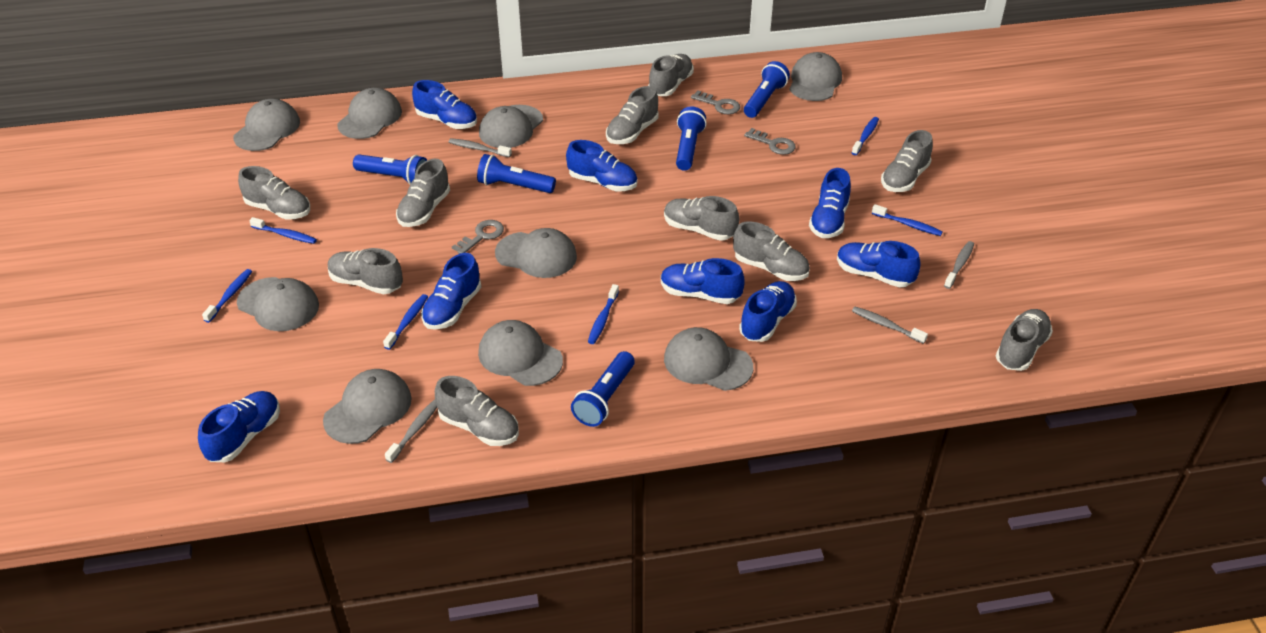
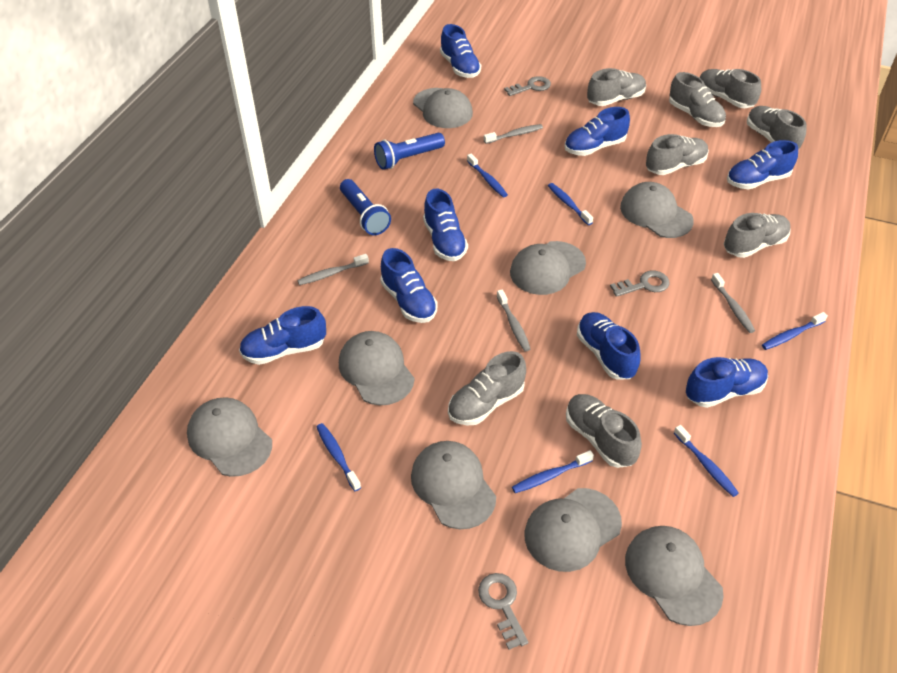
blue flashlight: 5 -> 2
grey cap: 9 -> 8
grey shoe: 10 -> 8

